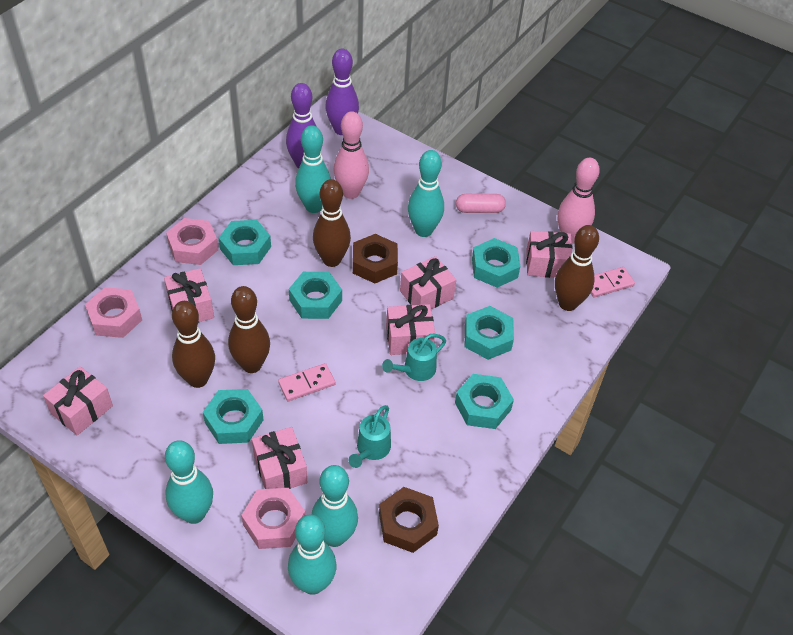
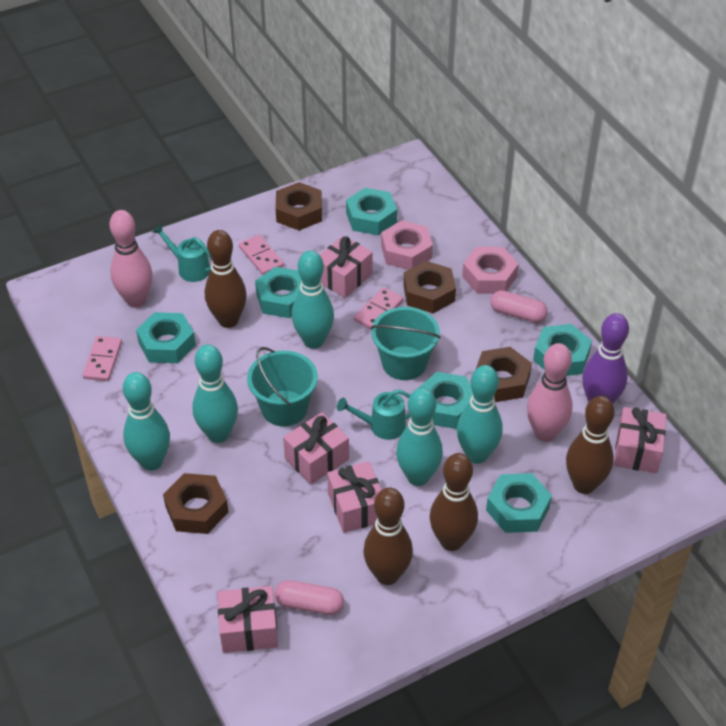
brown nut: 2 -> 4
pink capsule: 1 -> 2
pink domino: 2 -> 3
pink gift: 6 -> 5
pink nut: 3 -> 2
purple bowling pin: 2 -> 1
turquoise bucket: 0 -> 2

